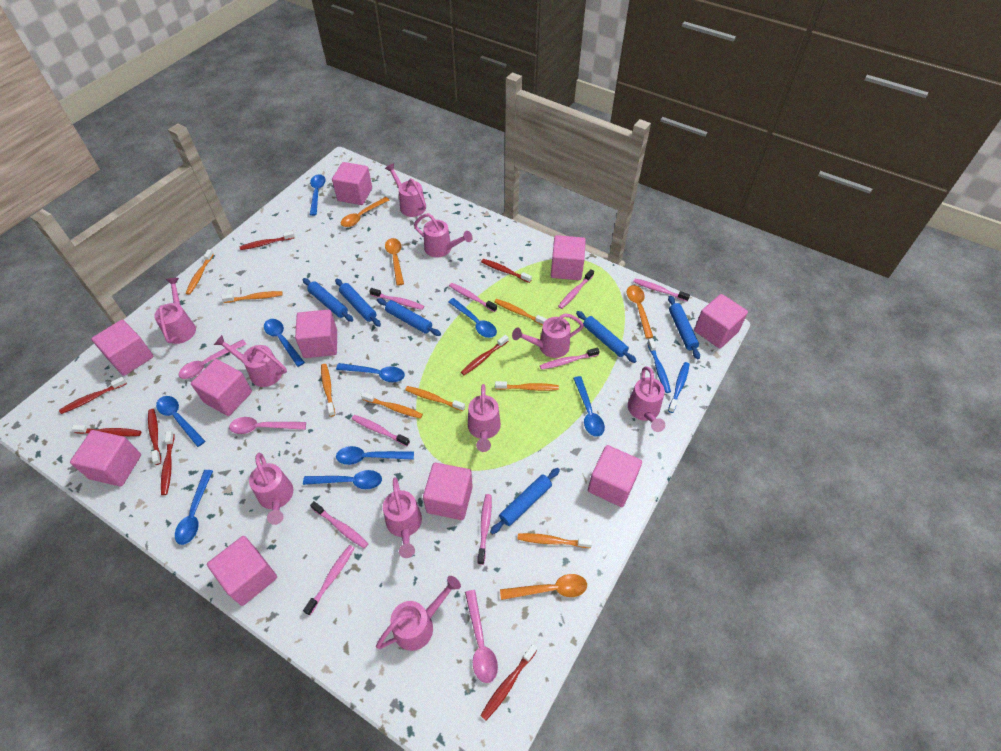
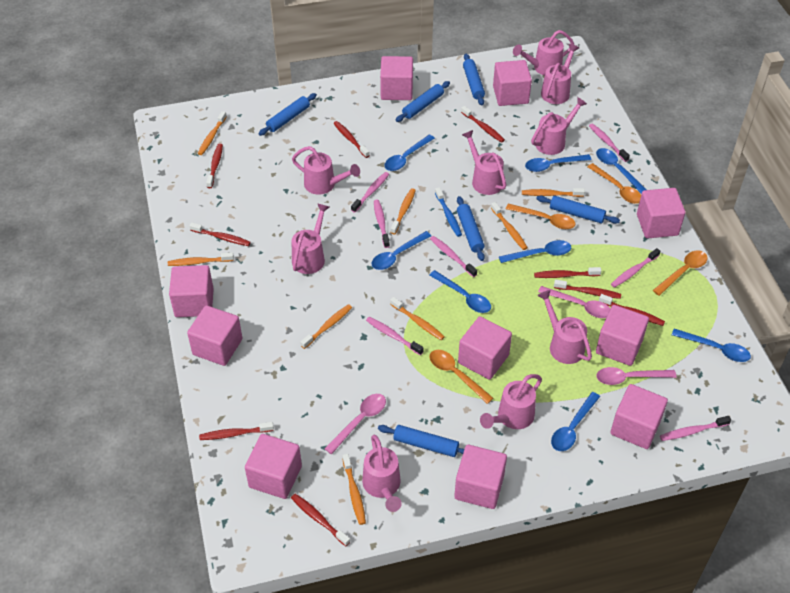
blue spoon: 9 -> 8
blue toothbrush: 2 -> 1
pink toothbrush: 9 -> 7
pink watering can: 10 -> 9
red toothbrush: 8 -> 9

